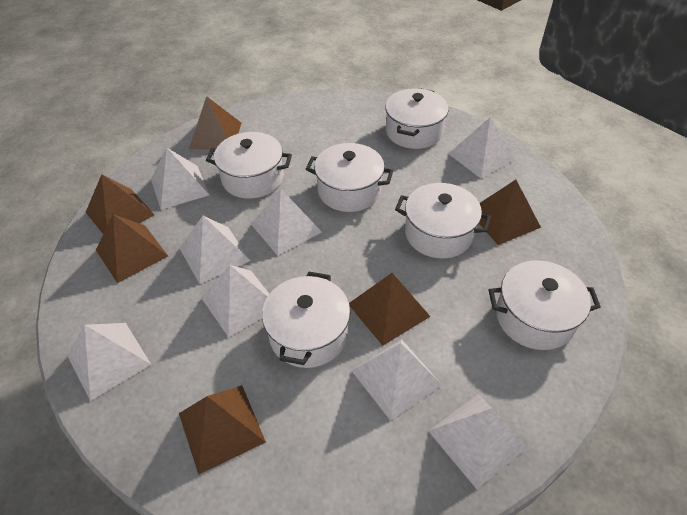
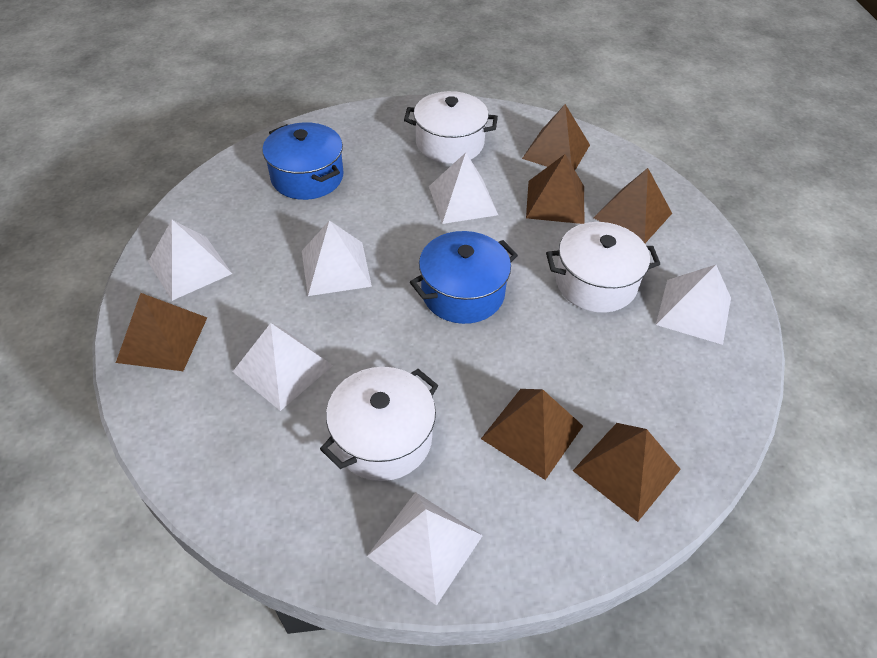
blue pot: 0 -> 2
white pot: 6 -> 3
white pyramid: 8 -> 6

